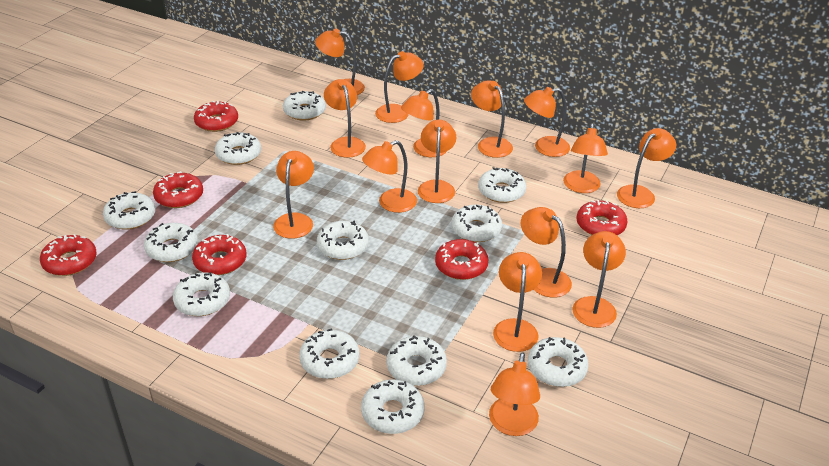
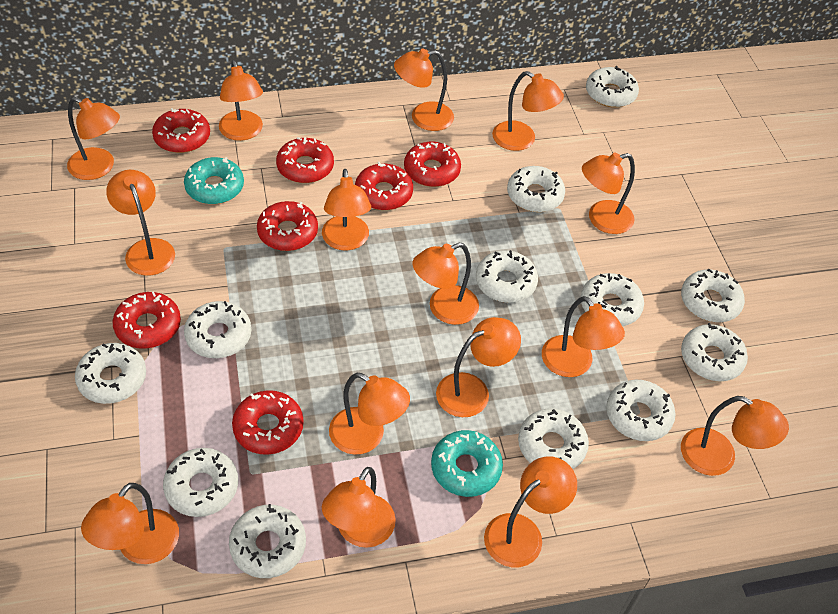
red donut: 6 -> 7
turquoise donut: 0 -> 2

